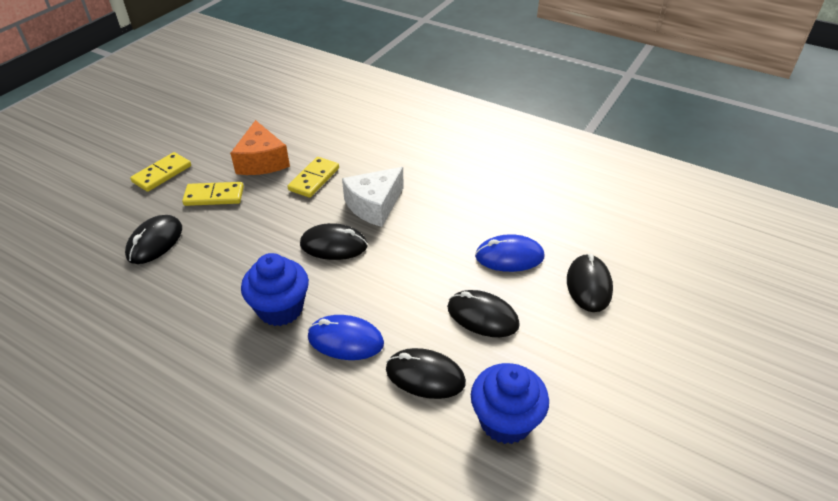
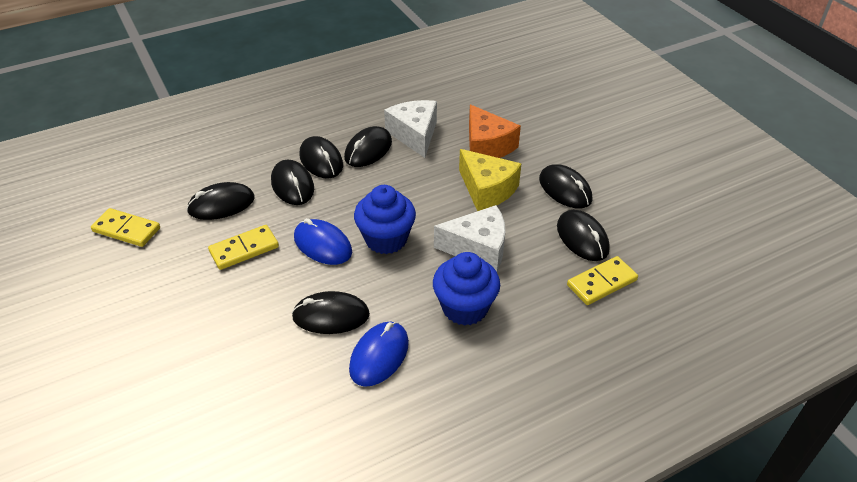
black mouse: 5 -> 7
white cheese: 1 -> 2
yellow cheese: 0 -> 1

